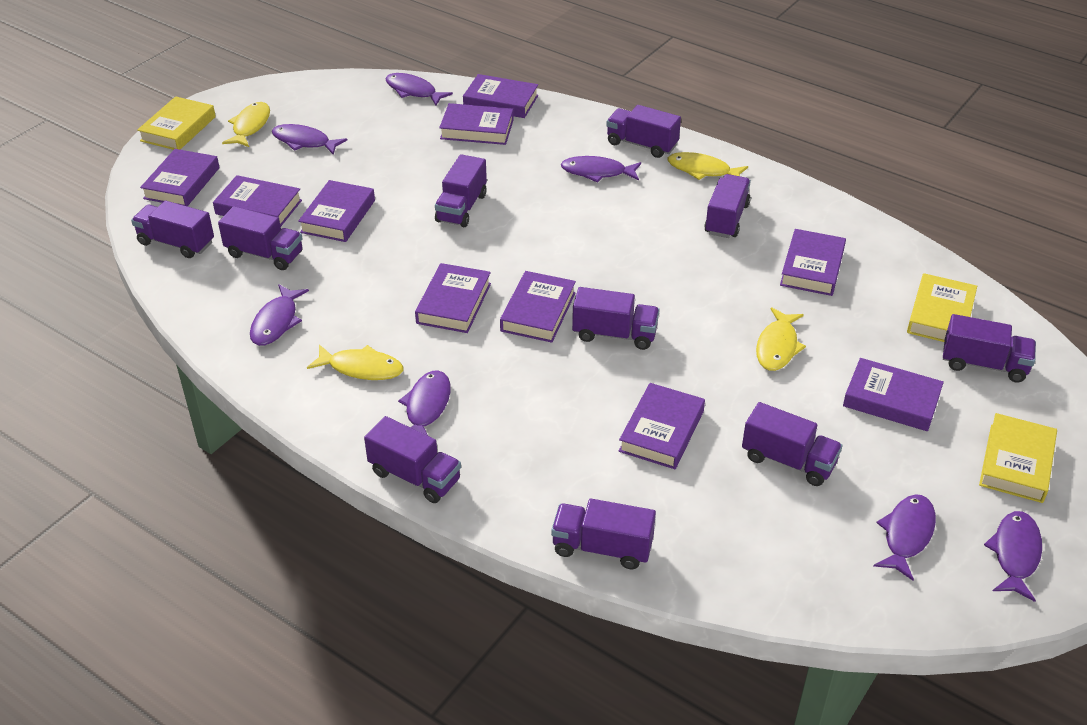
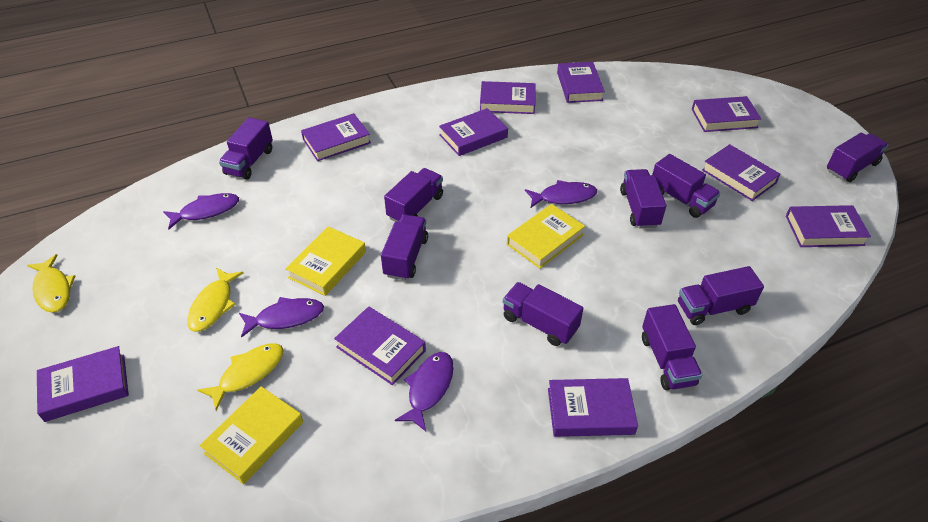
purple fish: 7 -> 4
purple truck: 10 -> 9
yellow fish: 4 -> 3

